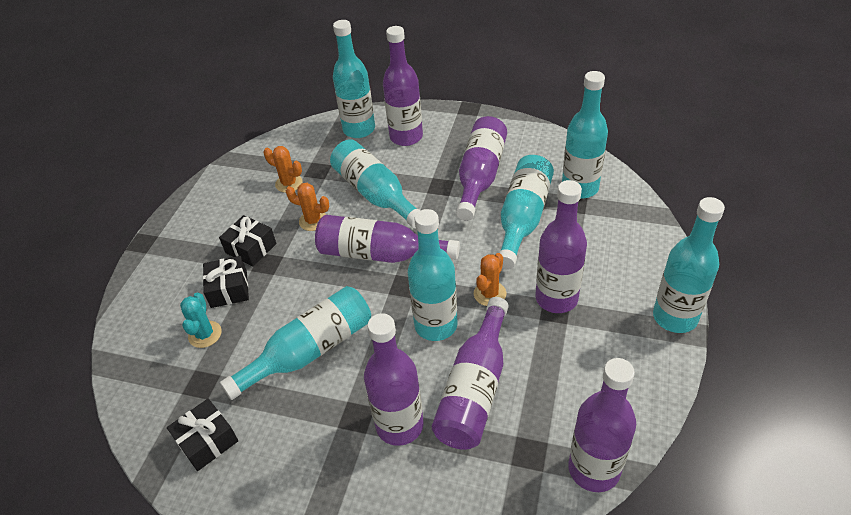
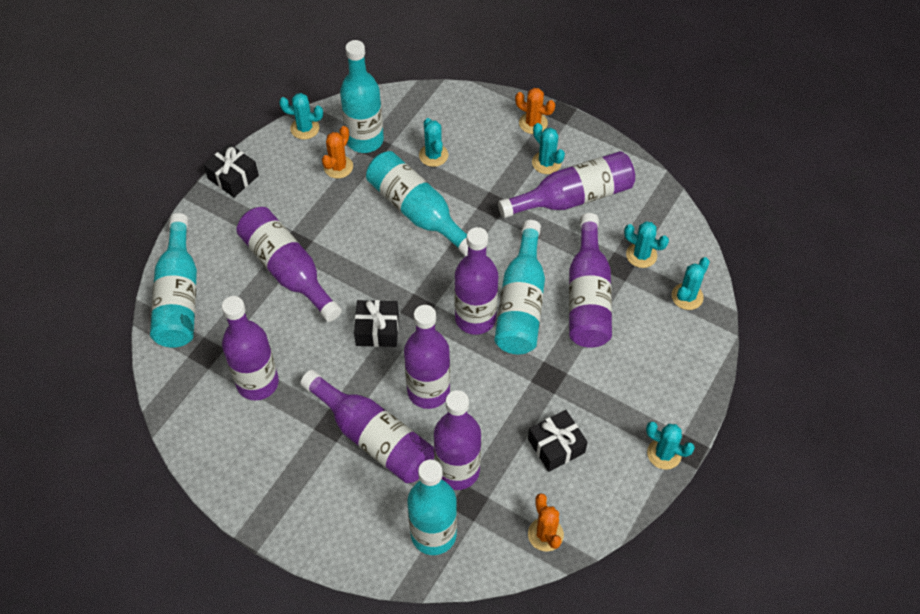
purple bottle: 7 -> 8
turquoise bottle: 7 -> 5
turquoise cactus: 1 -> 6

